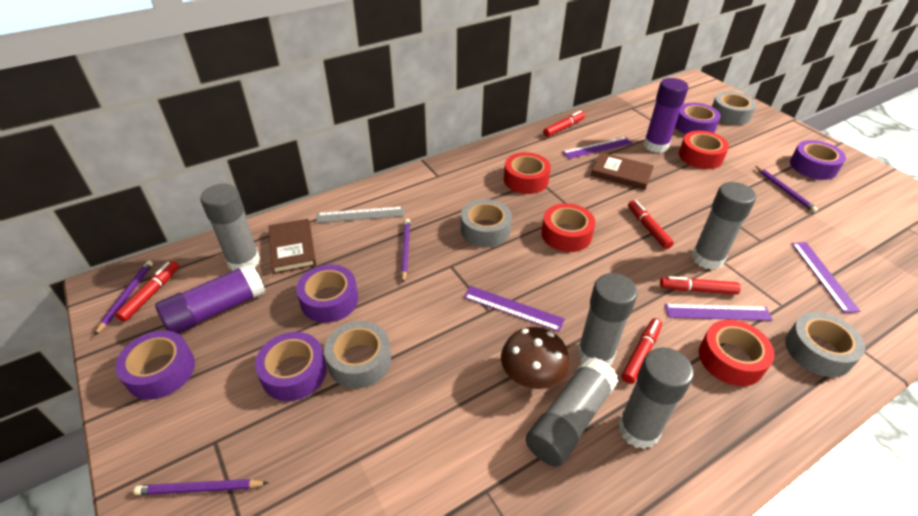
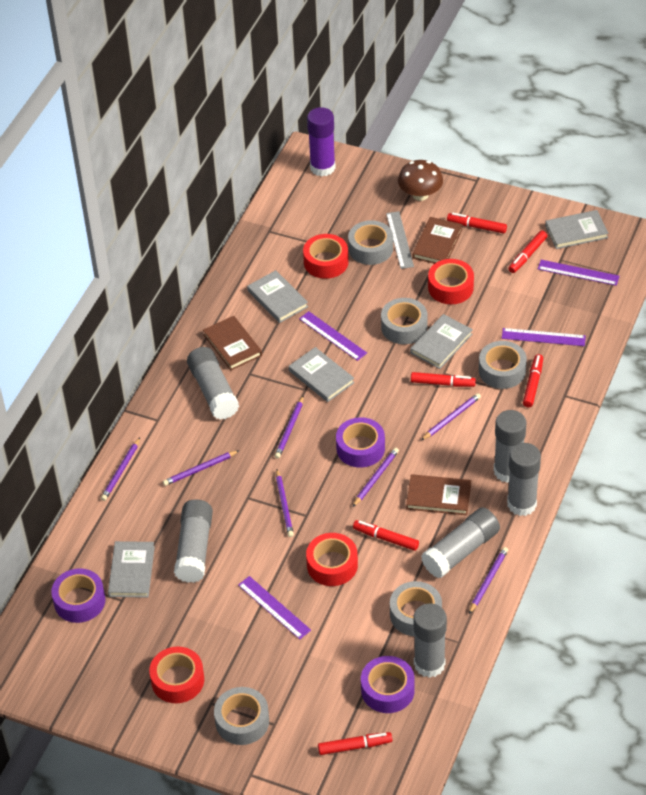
brown book: 2 -> 3
grey book: 0 -> 5
grey glue stick: 5 -> 6
grey tape: 4 -> 5
purple glue stick: 2 -> 1
purple pencil: 4 -> 7
purple tape: 5 -> 3
red marker: 5 -> 6

